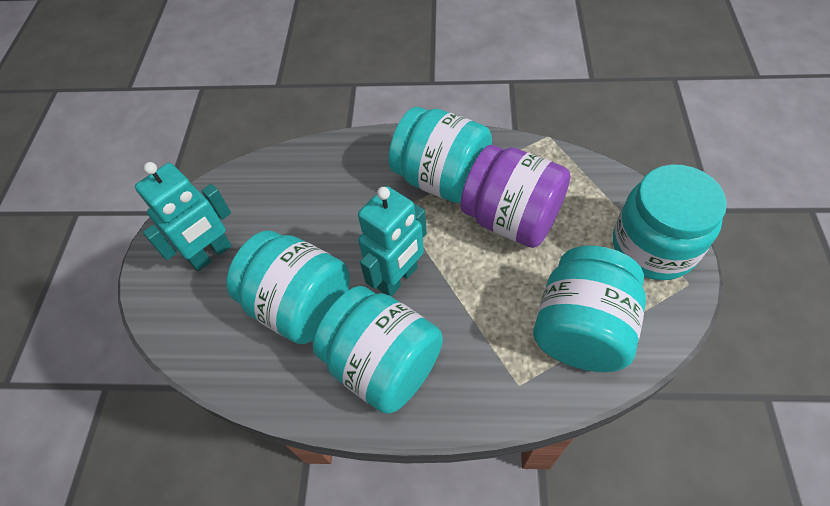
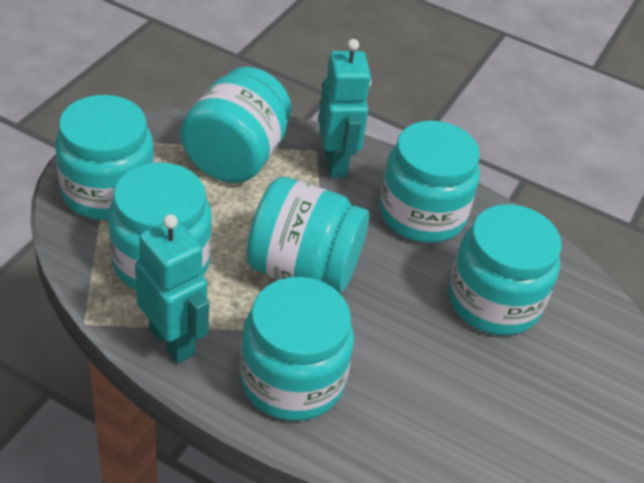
purple jar: 1 -> 0
turquoise jar: 5 -> 7

